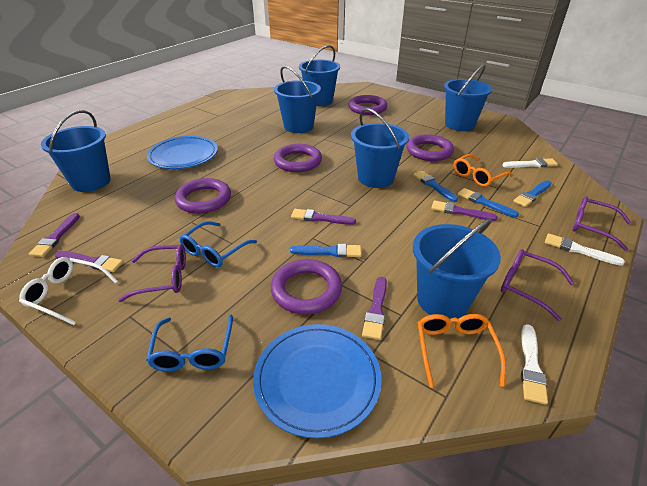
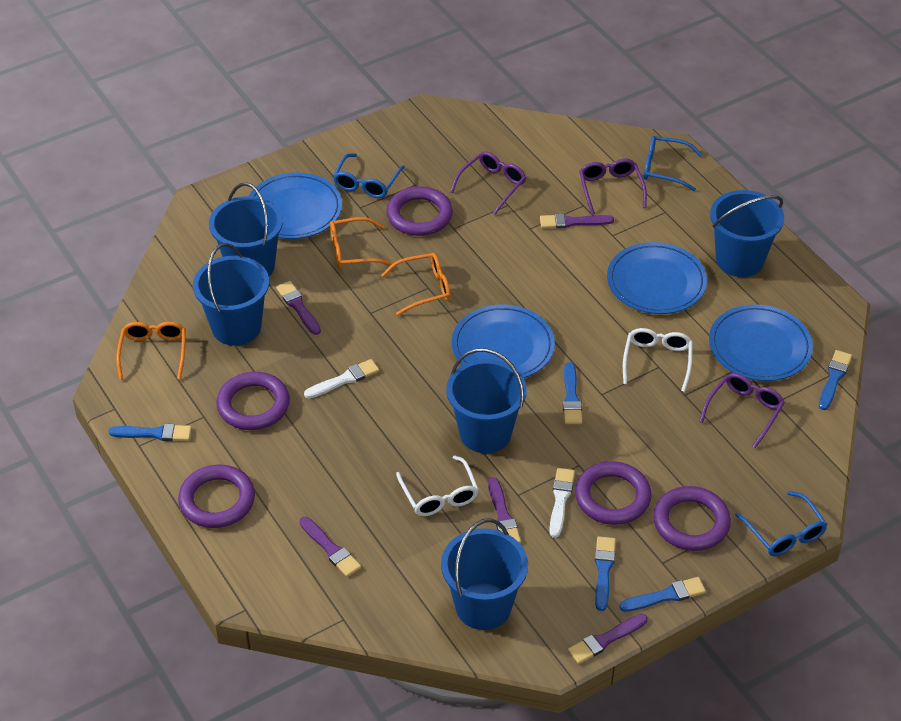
blue brush: 4 -> 5
blue bucket: 6 -> 5
blue glasses: 2 -> 3
blue plate: 2 -> 4
orange glasses: 2 -> 3
white brush: 3 -> 2
white glasses: 1 -> 2

